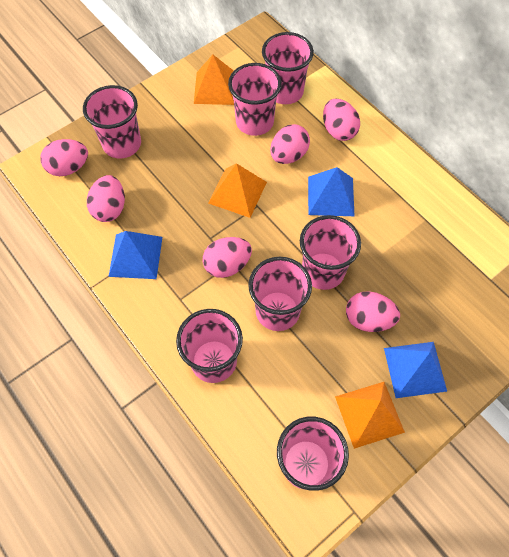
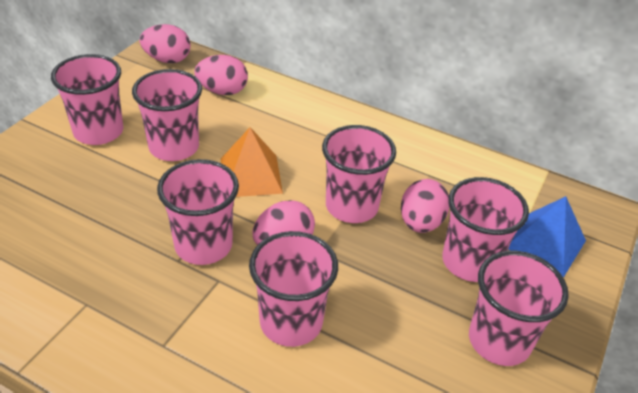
blue pyramid: 3 -> 1
orange pyramid: 3 -> 1
pink egg: 6 -> 4

